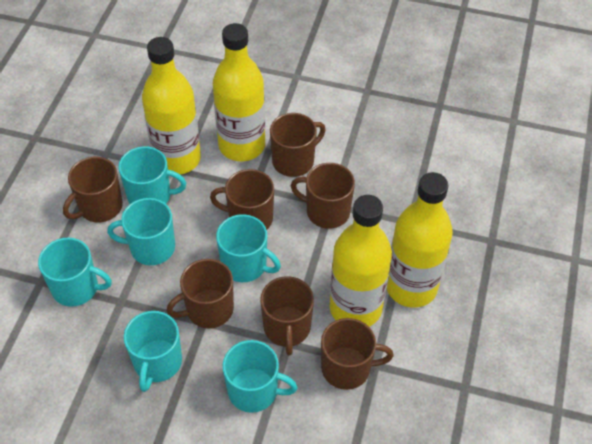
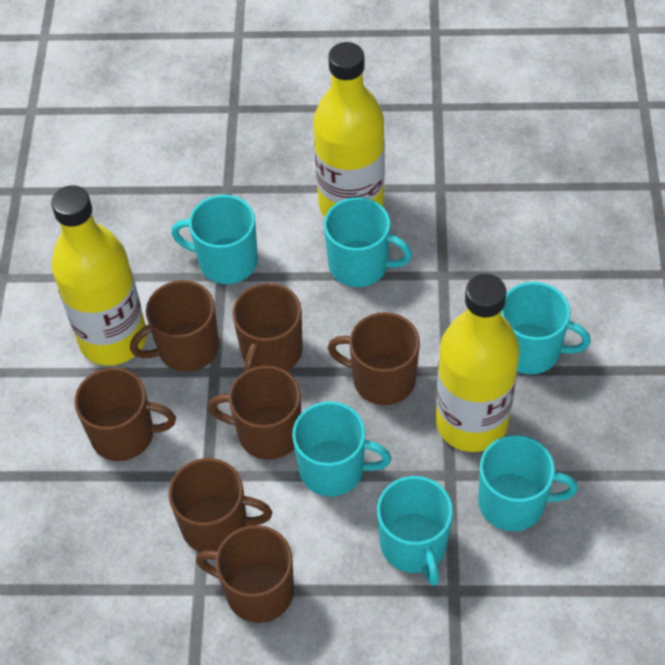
yellow bottle: 4 -> 3

